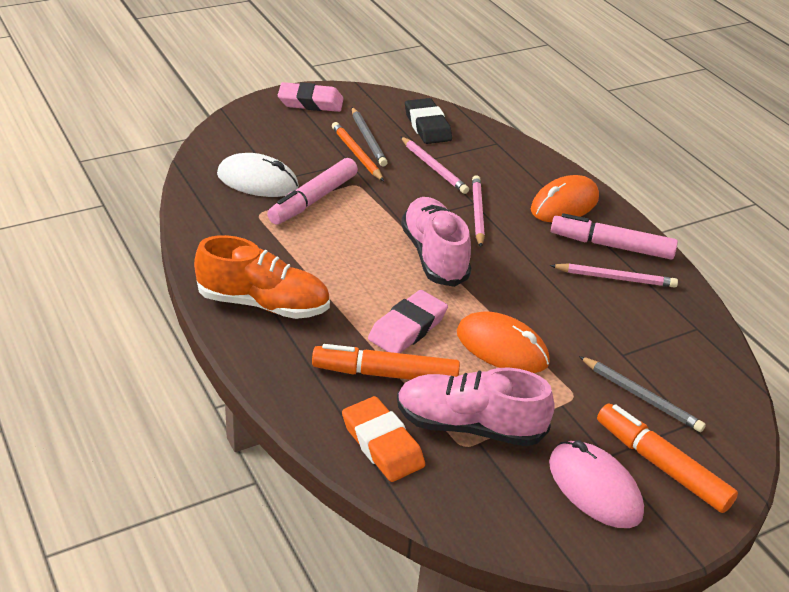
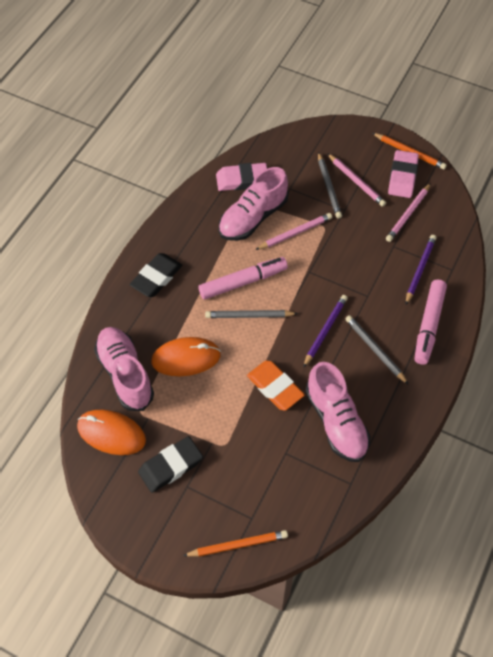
black eraser: 1 -> 2
grey pencil: 2 -> 3
orange marker: 2 -> 0
orange pencil: 1 -> 2
orange shoe: 1 -> 0
pink mouse: 1 -> 0
pink shoe: 2 -> 3
purple pencil: 0 -> 2
white mouse: 1 -> 0

